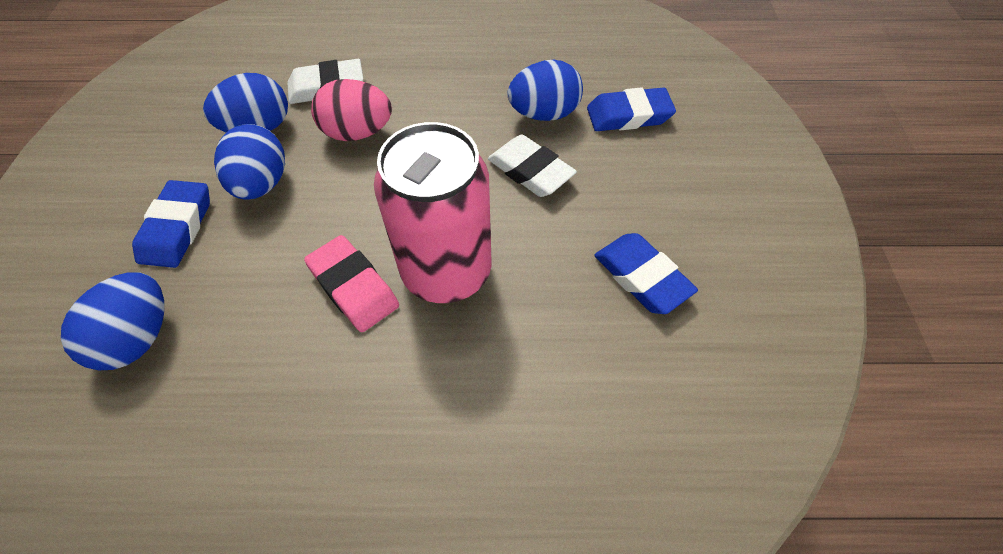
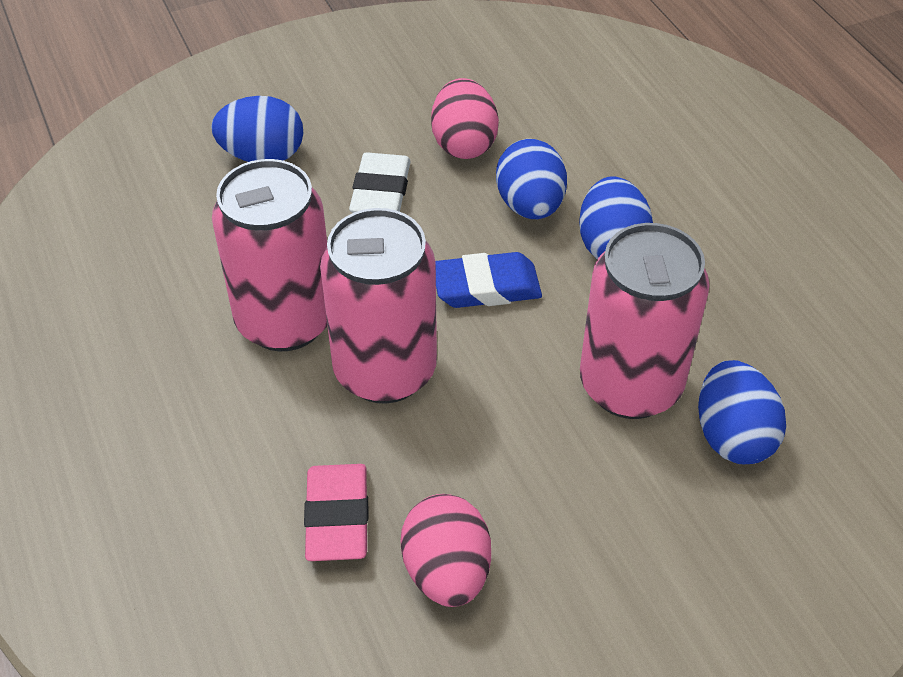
blue eraser: 3 -> 1
pink can: 1 -> 3
pink egg: 1 -> 2
white eraser: 2 -> 1

